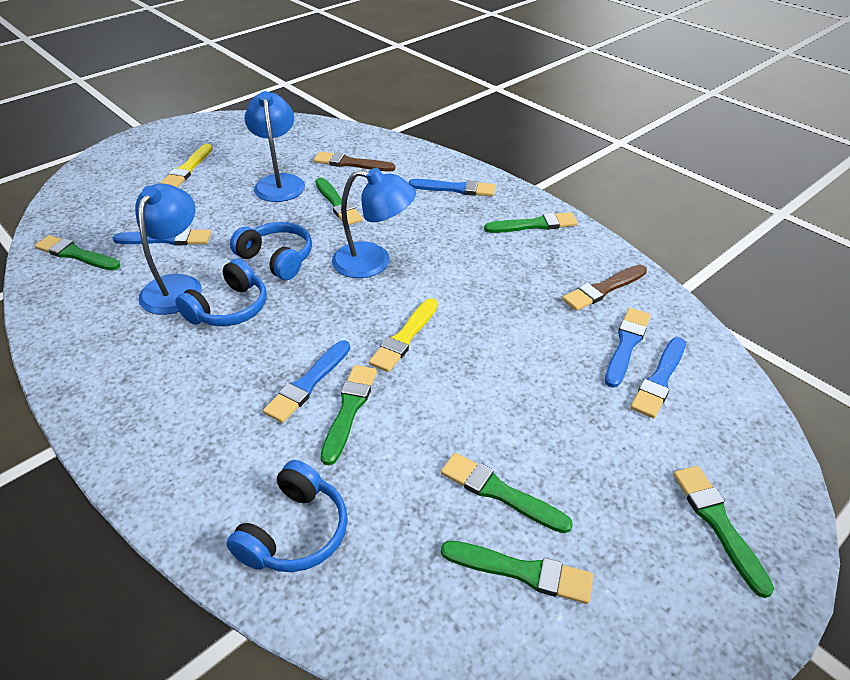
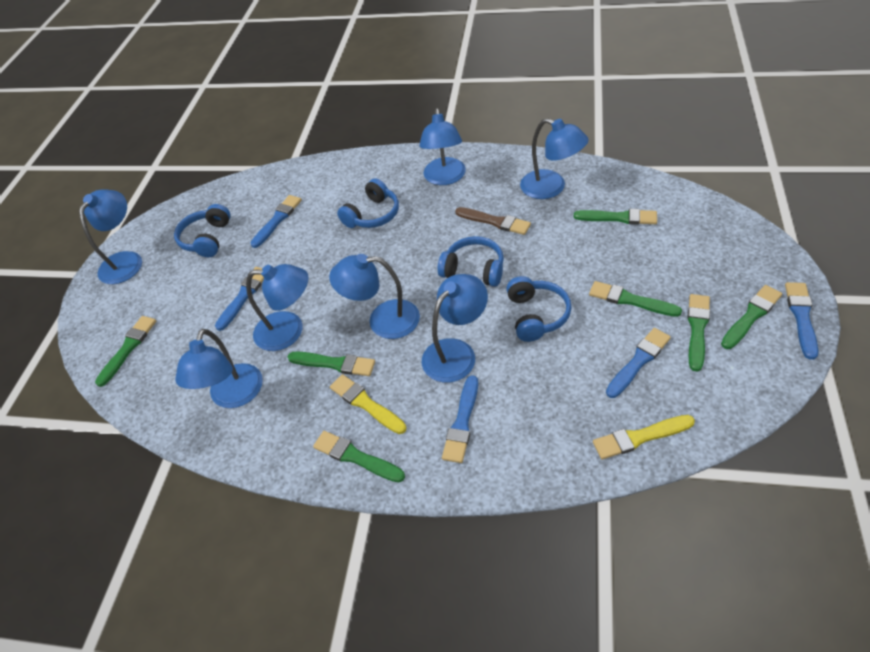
blue headphones: 3 -> 4
blue lamp: 3 -> 7
brown brush: 2 -> 1

